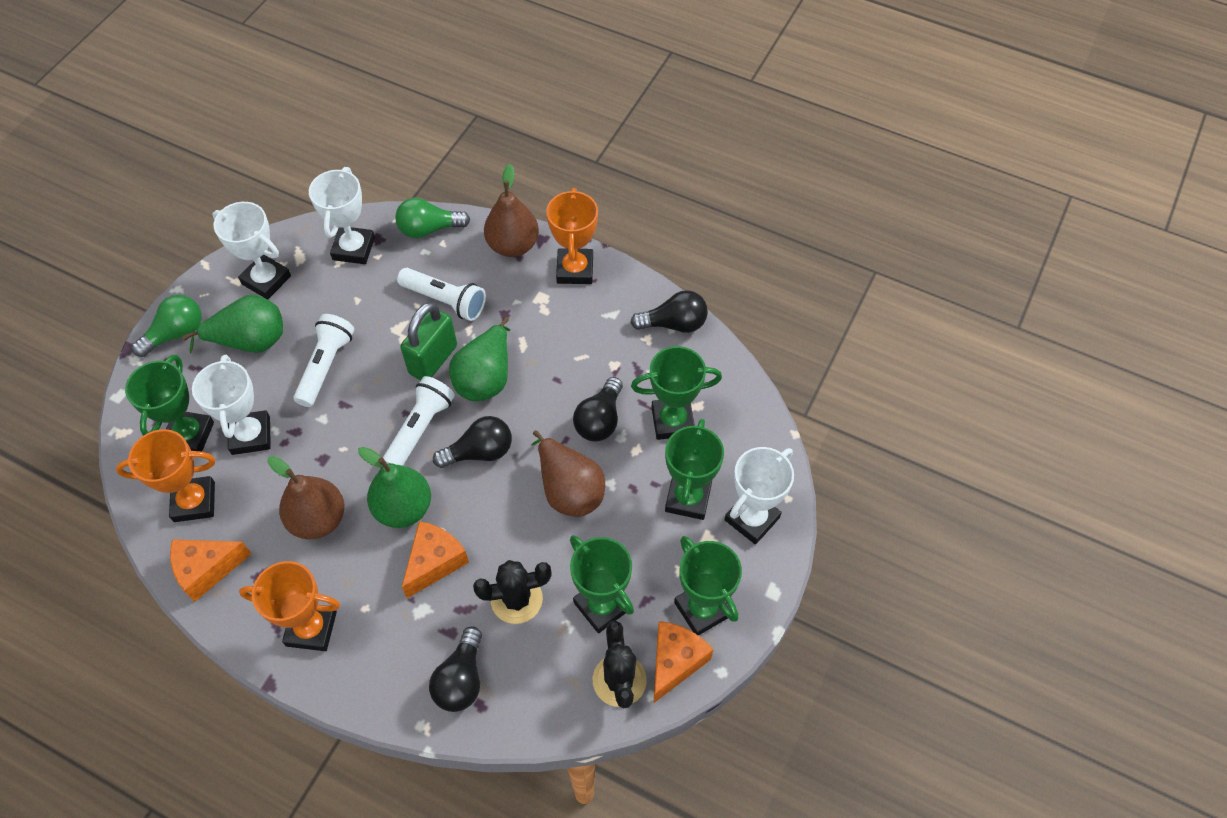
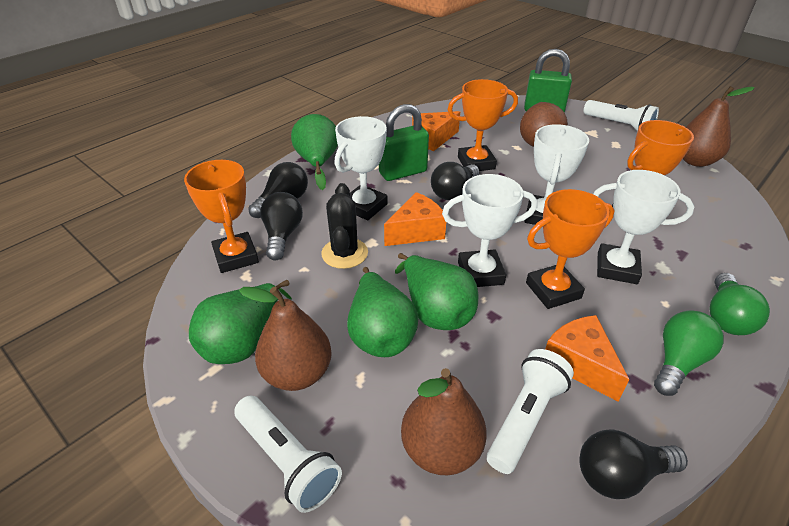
black cactus: 2 -> 1
brown pear: 3 -> 4
green padlock: 1 -> 2
green pear: 3 -> 4
green trophy: 5 -> 0
orange trophy: 3 -> 4

